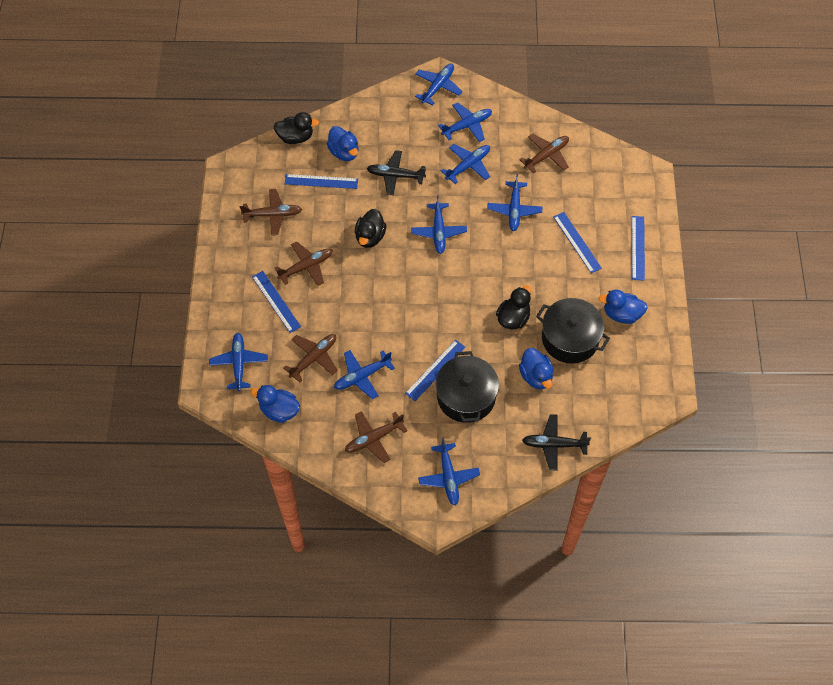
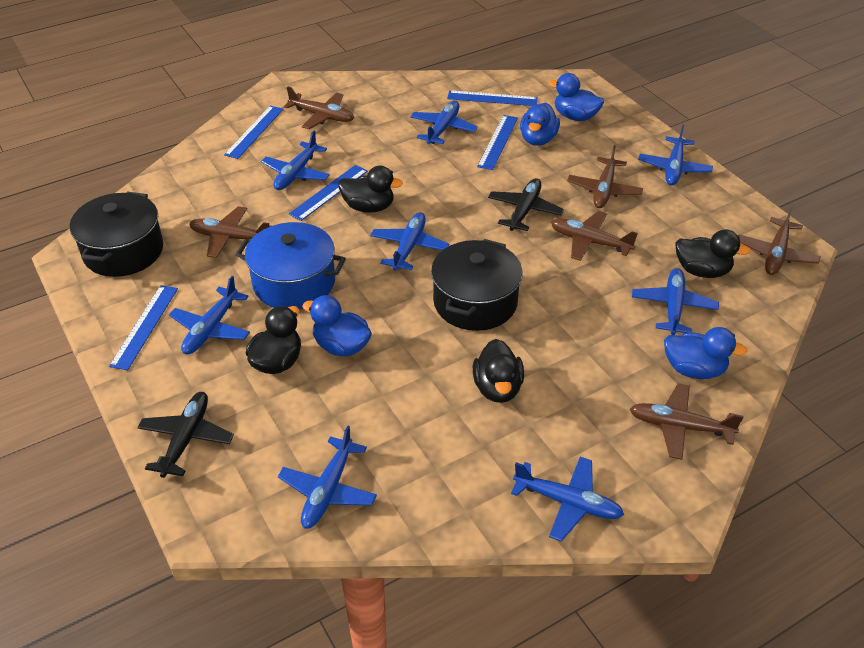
black duck: 3 -> 4
blue pot: 0 -> 1
brown plane: 5 -> 6

